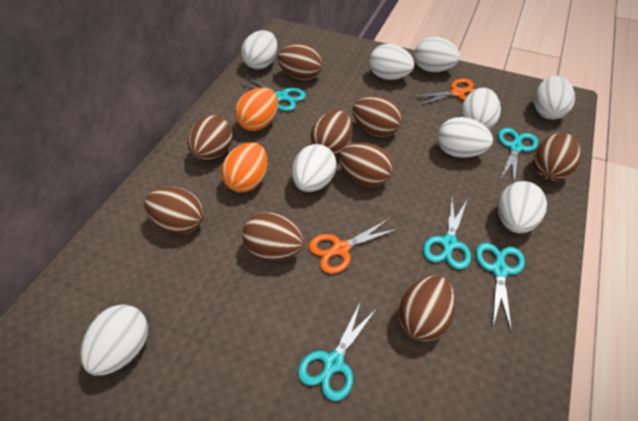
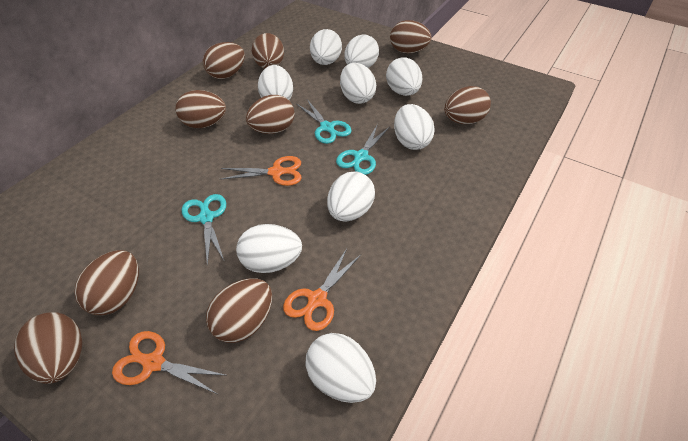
orange egg: 2 -> 0
orange scissors: 2 -> 3
turquoise scissors: 5 -> 3

